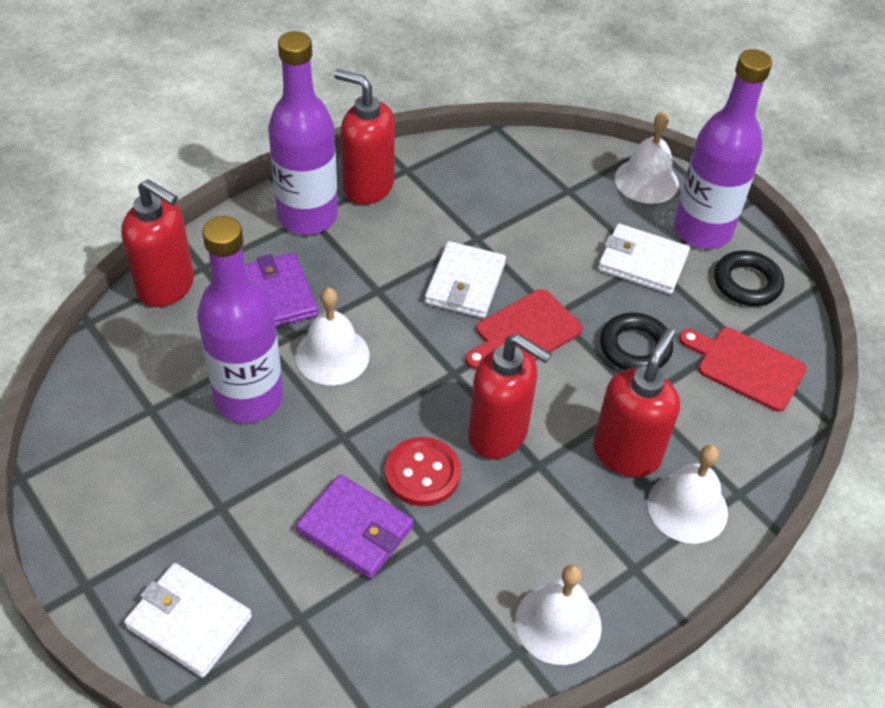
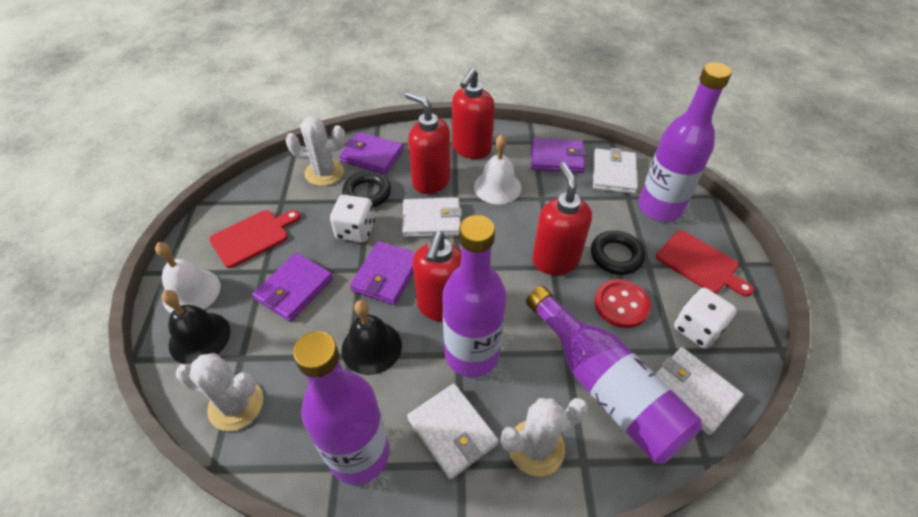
black bell: 0 -> 2
purple bottle: 3 -> 4
purple wallet: 2 -> 4
white bell: 4 -> 2
white cactus: 0 -> 3
white dice: 0 -> 2
white wallet: 3 -> 4

